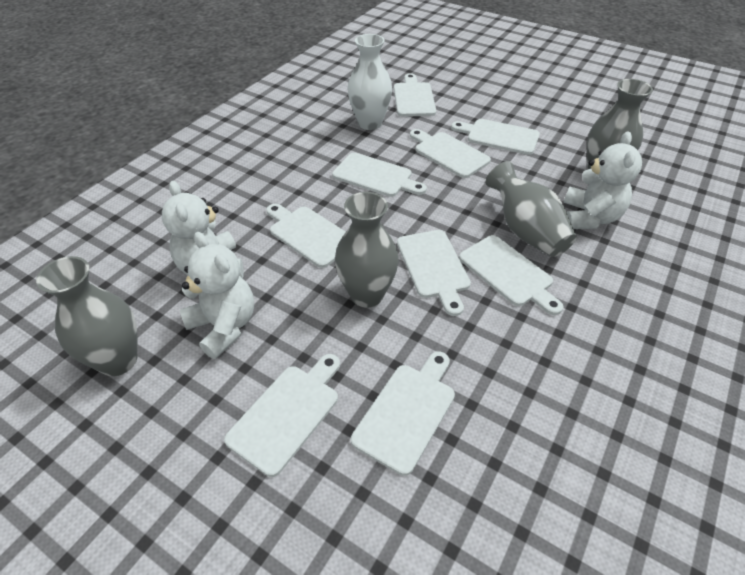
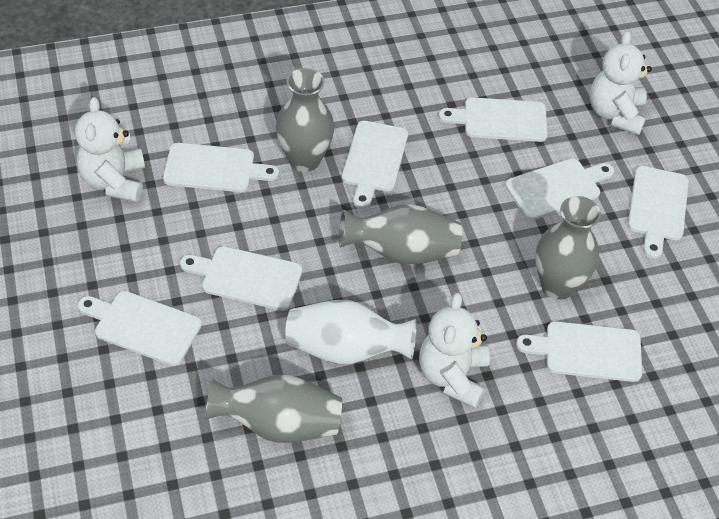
white cutting board: 9 -> 8

